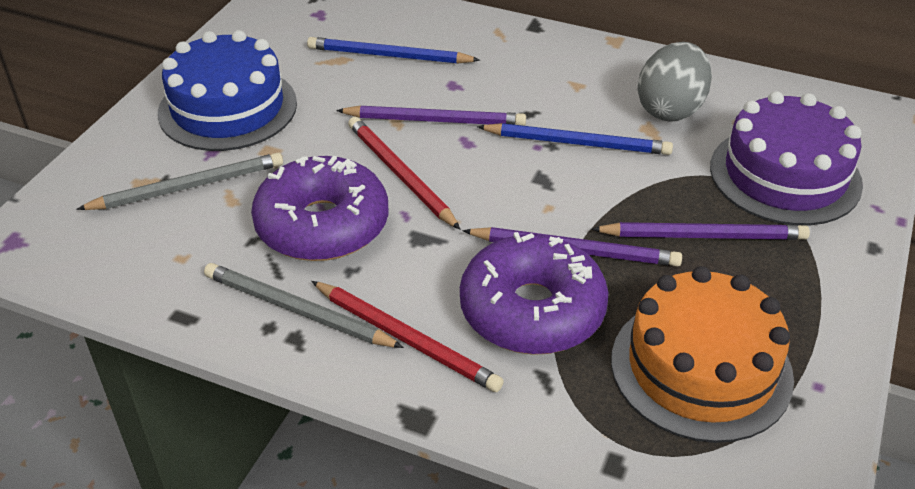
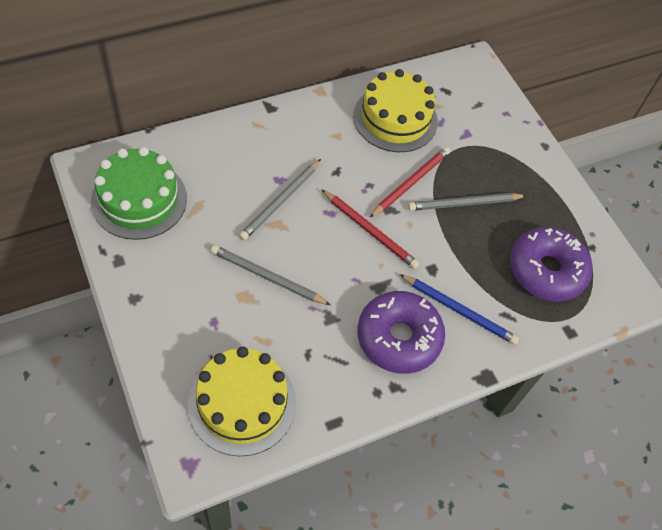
blue cake: 1 -> 0
blue pencil: 2 -> 1
green cake: 0 -> 1
grey egg: 1 -> 0
grey pencil: 2 -> 3
orange cake: 1 -> 0
purple cake: 1 -> 0
purple pencil: 3 -> 0
yellow cake: 0 -> 2

